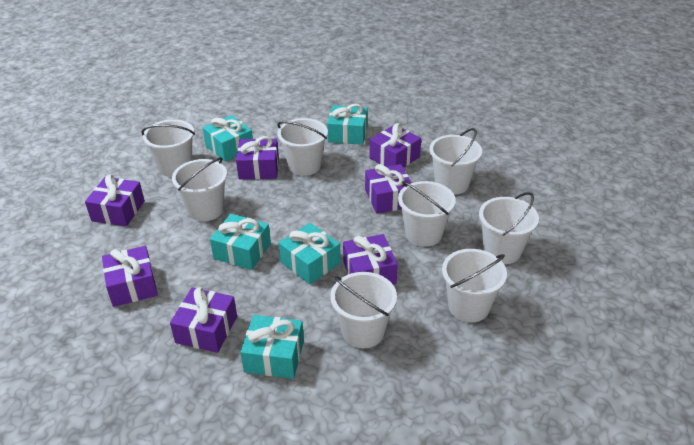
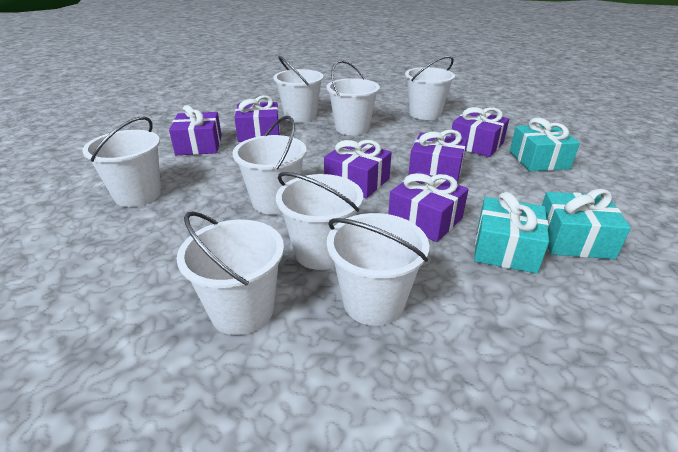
purple gift: 7 -> 6
turquoise gift: 5 -> 3

